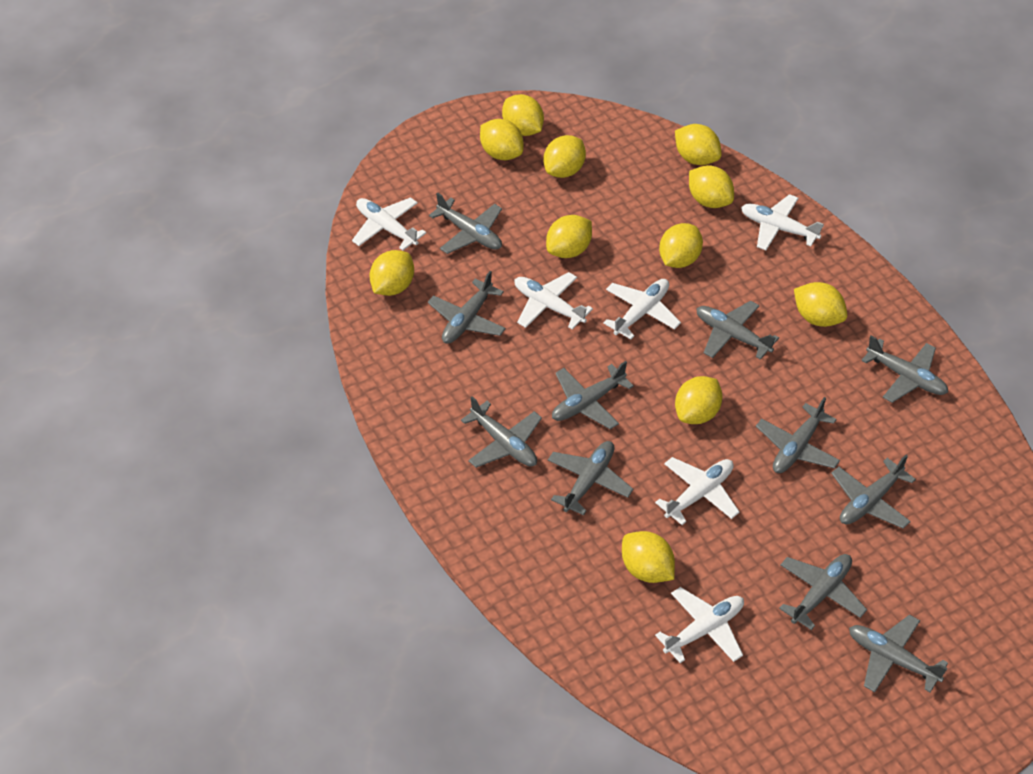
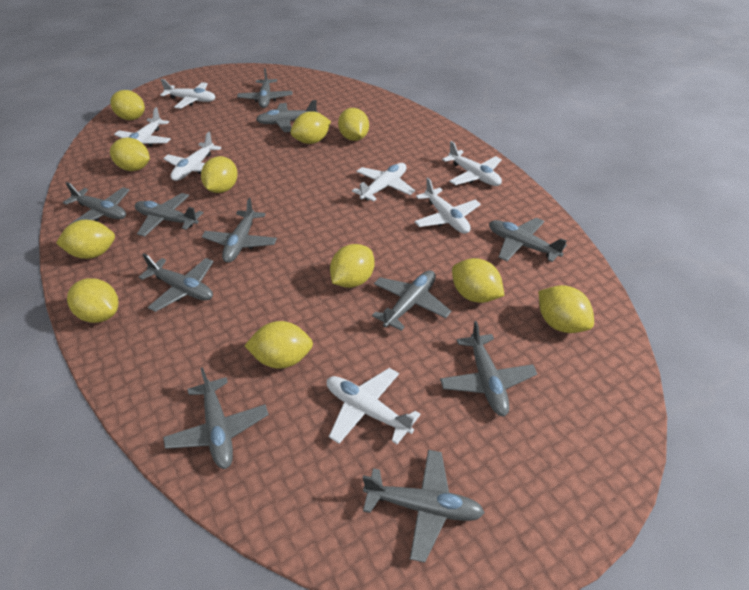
white plane: 6 -> 7

